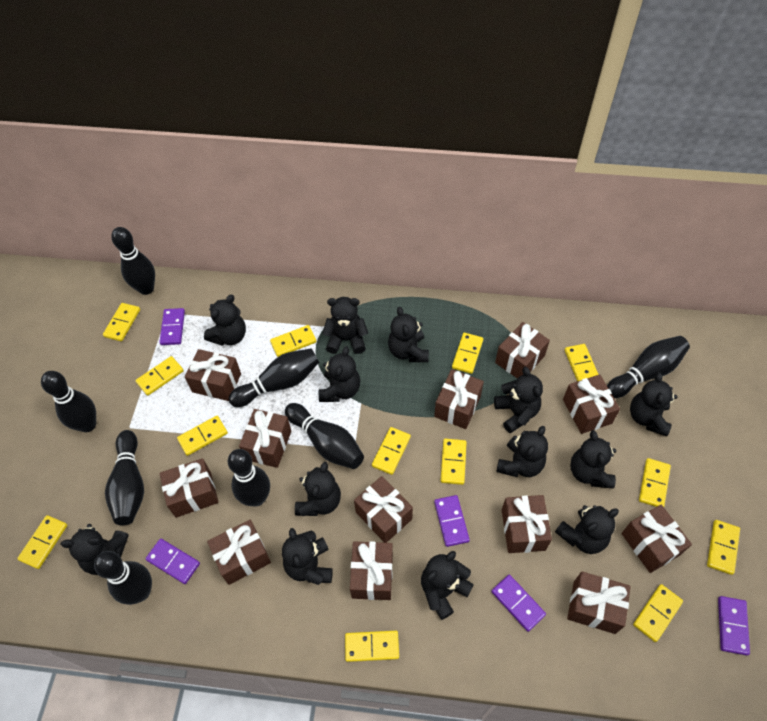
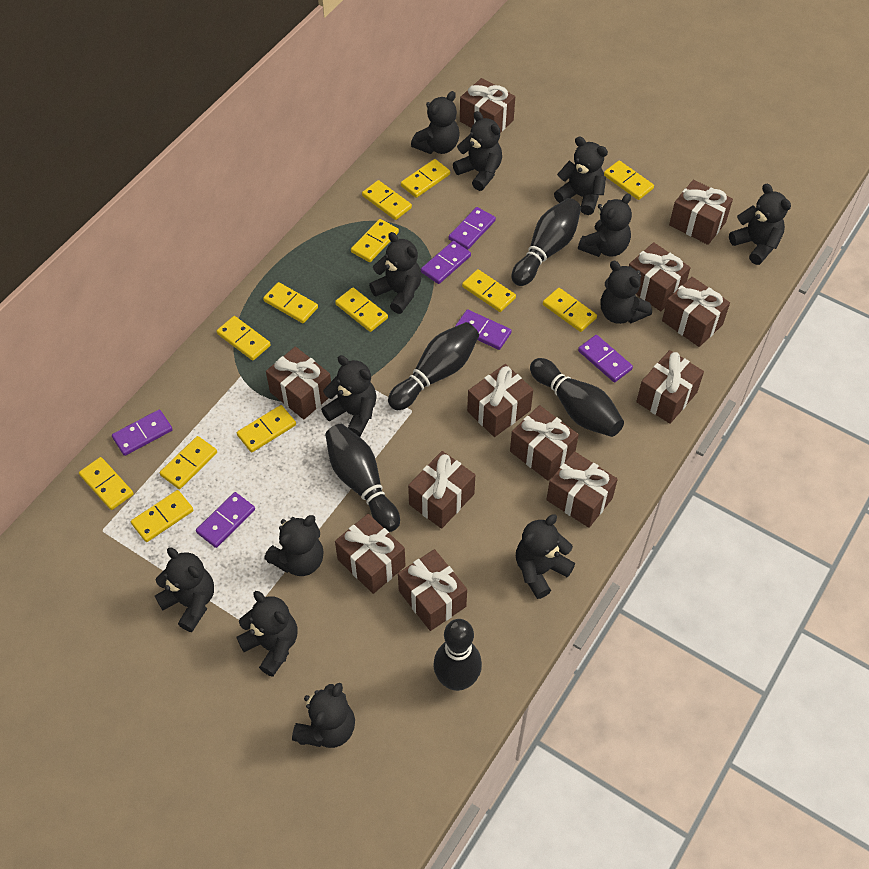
black bowling pin: 8 -> 5
purple domino: 5 -> 6

